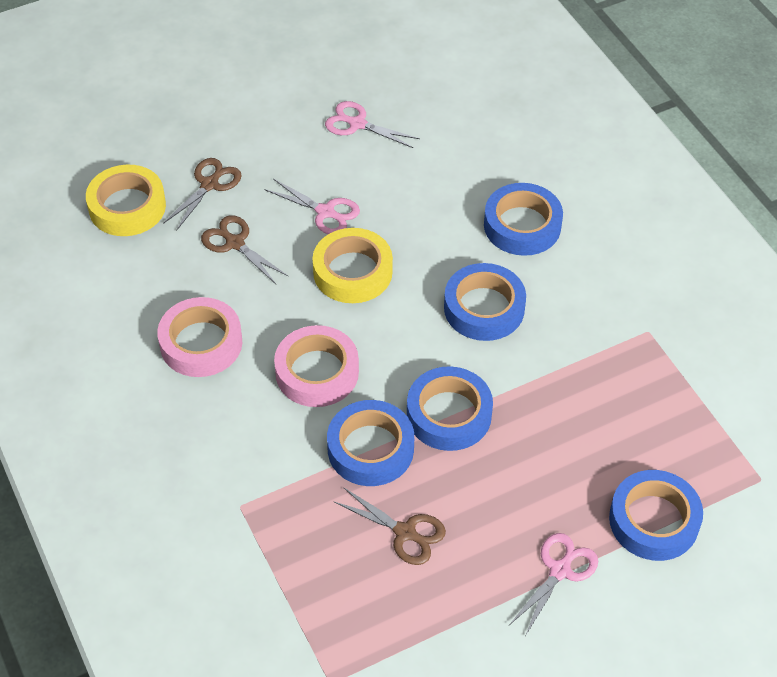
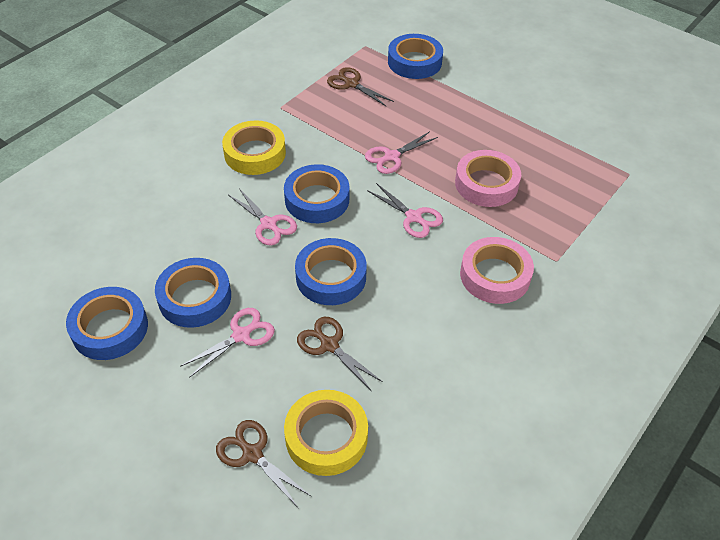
pink scissors: 3 -> 4

